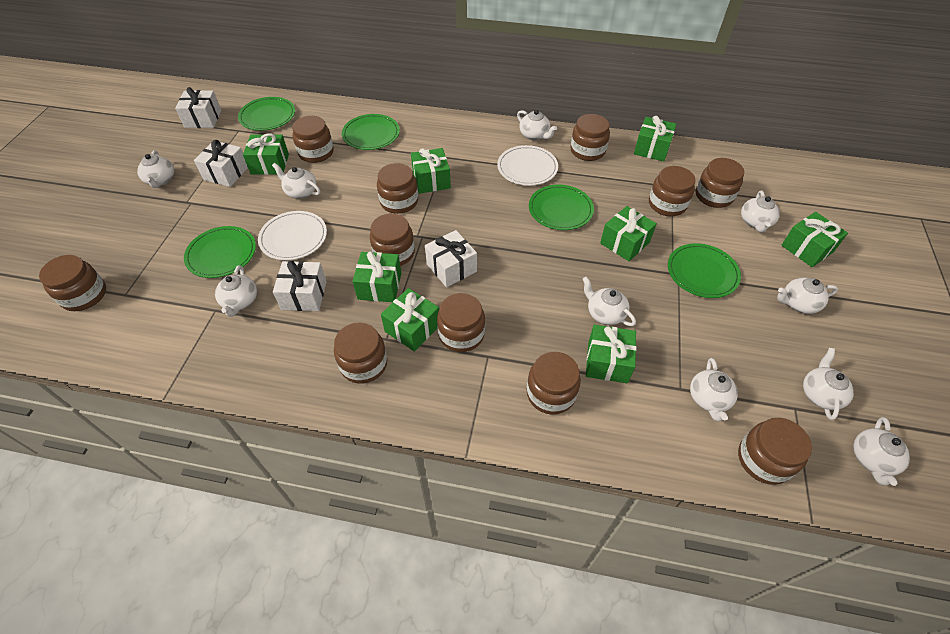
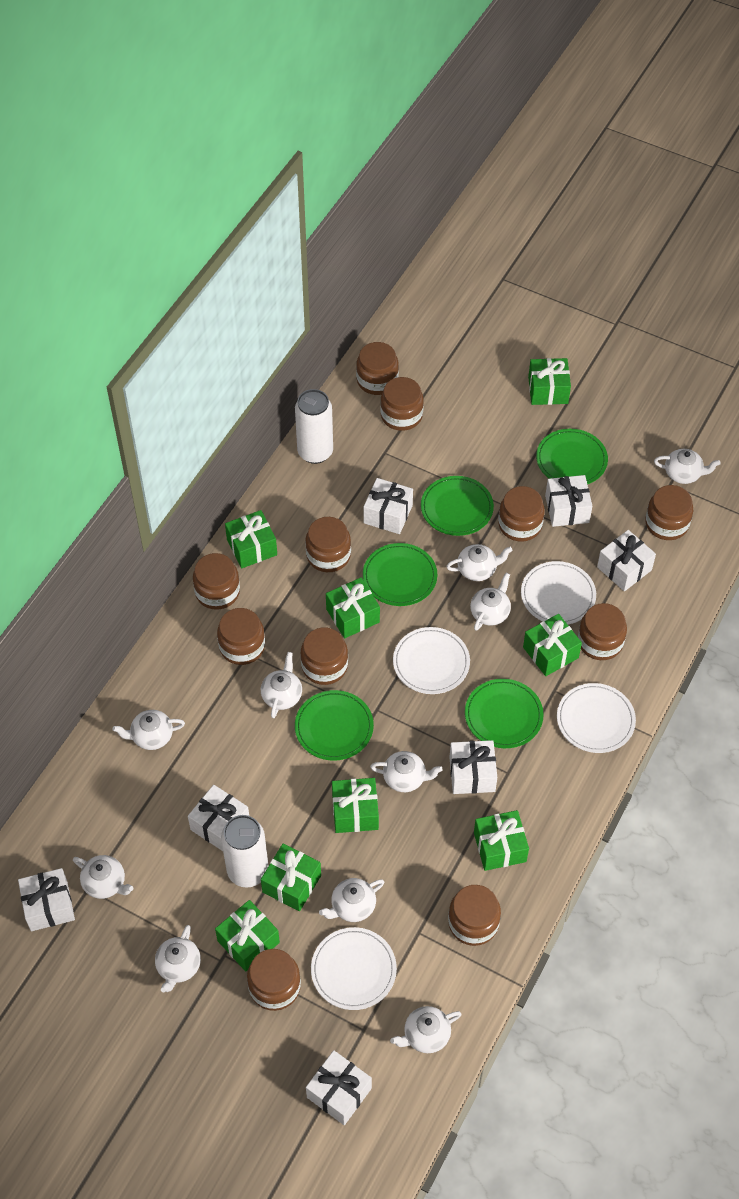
white can: 0 -> 2
white gift: 4 -> 7
white plate: 2 -> 4

